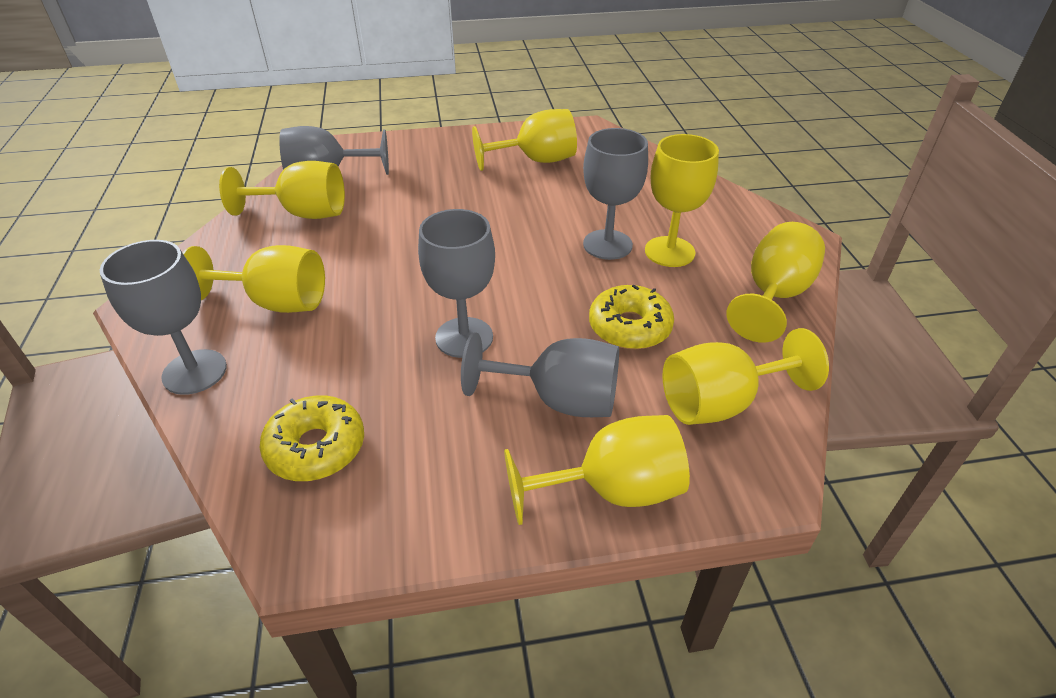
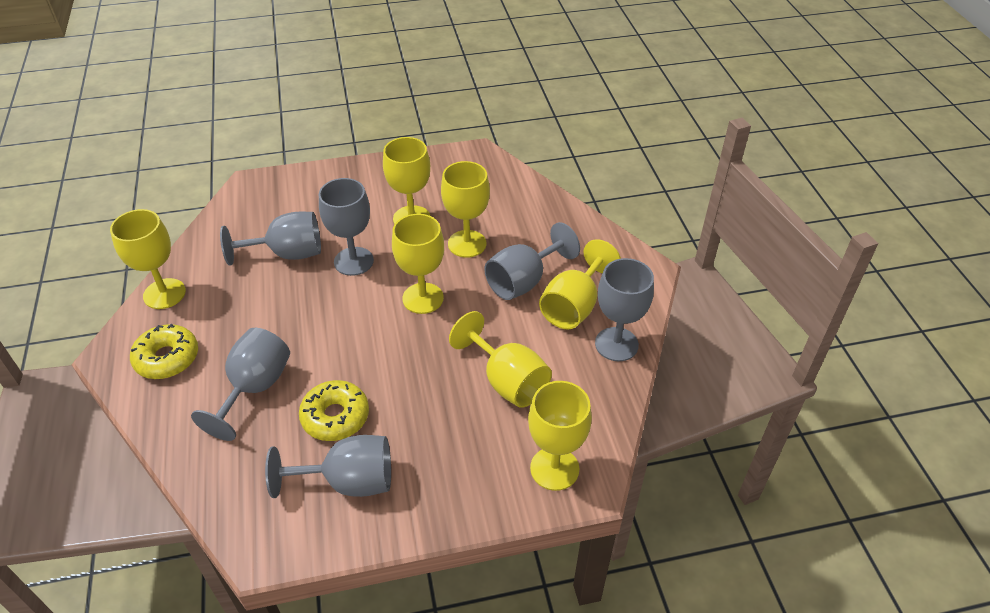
grey goblet: 5 -> 6

